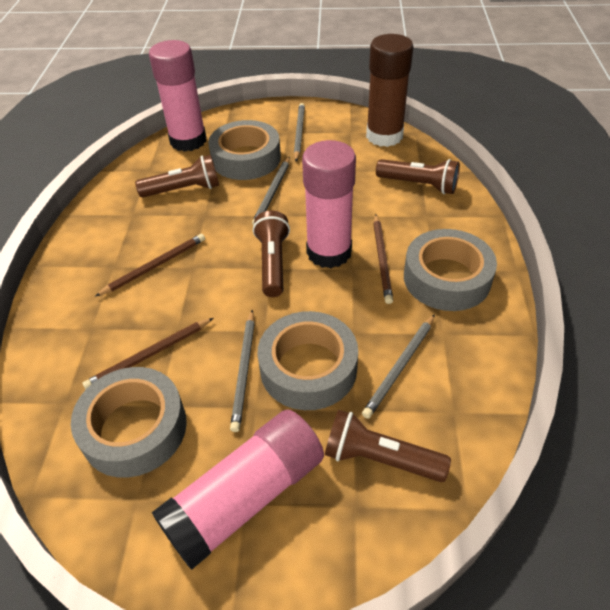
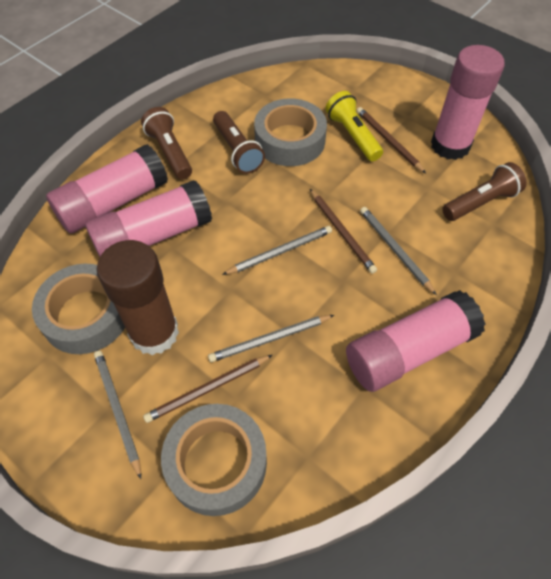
brown flashlight: 4 -> 3
grey tape: 4 -> 3
pink glue stick: 3 -> 4
yellow flashlight: 0 -> 1

